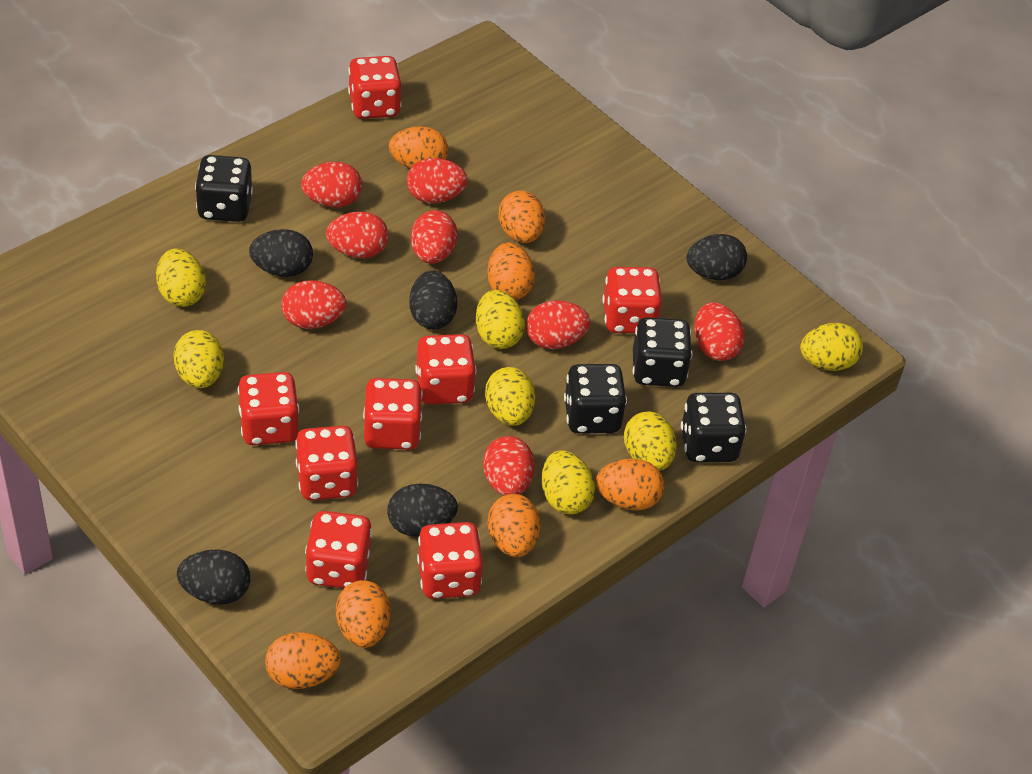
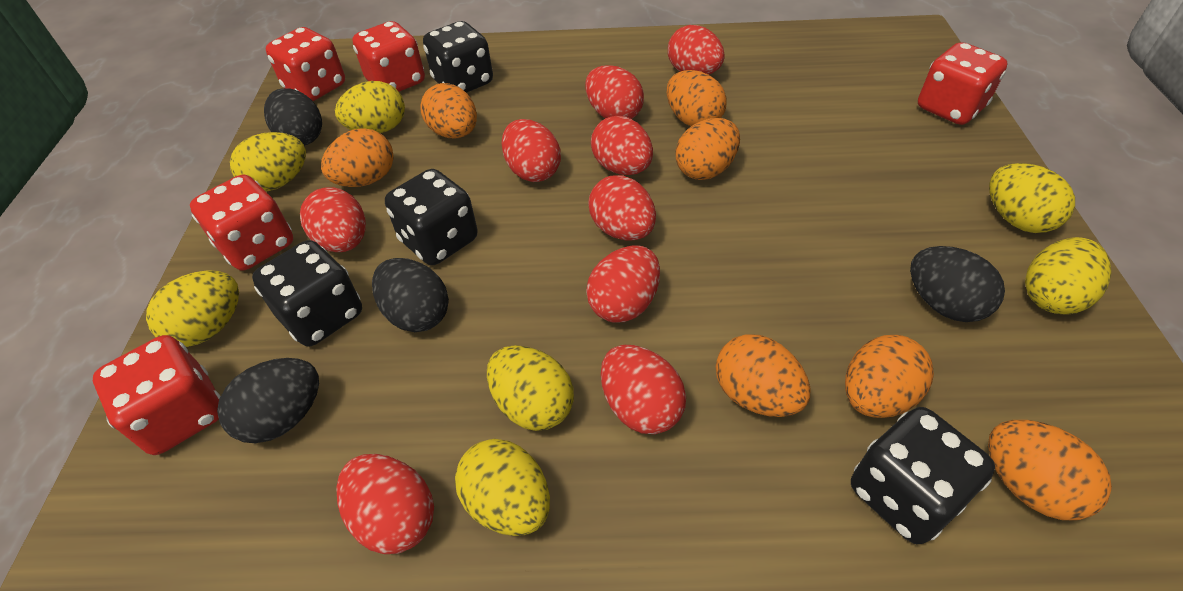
black egg: 5 -> 4
red dice: 8 -> 5
red egg: 8 -> 9

